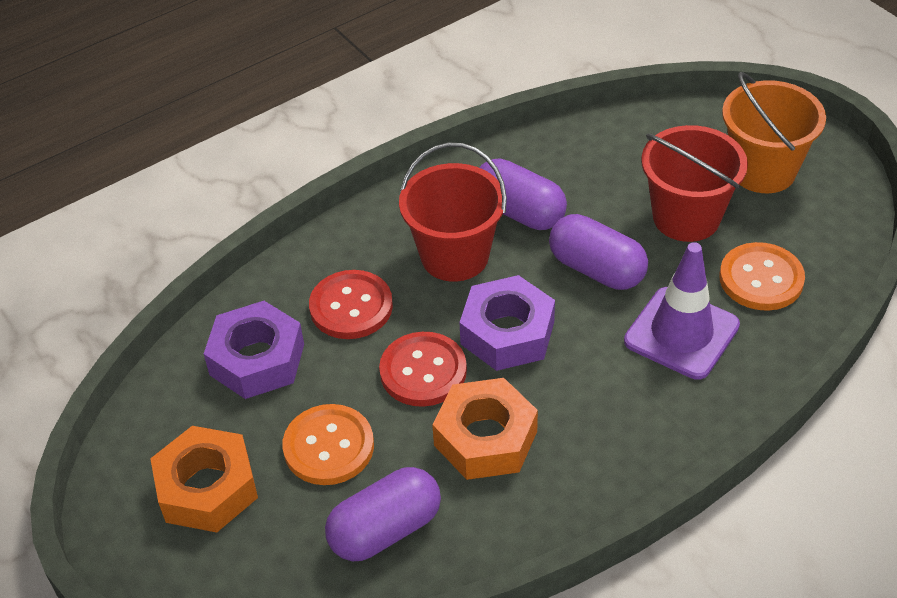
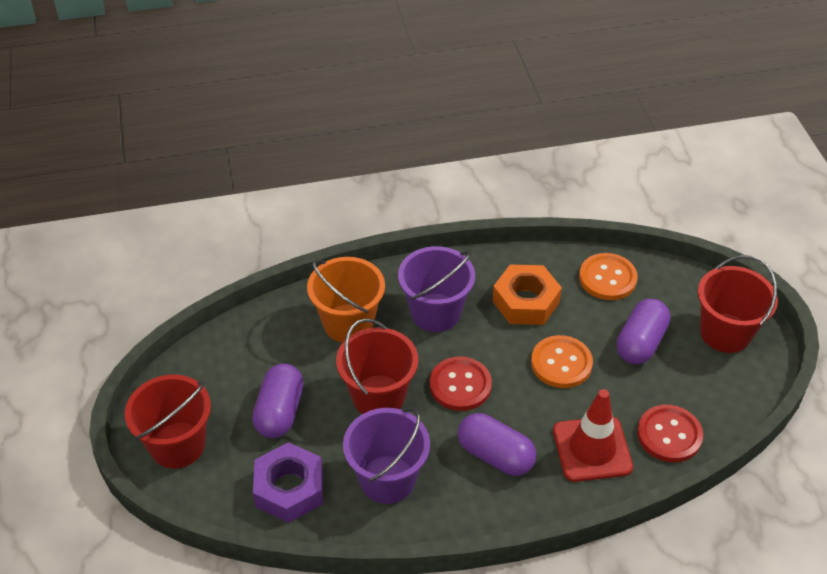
orange nut: 2 -> 1
purple bucket: 0 -> 2
purple nut: 2 -> 1
purple traffic cone: 1 -> 0
red bucket: 2 -> 3
red traffic cone: 0 -> 1

